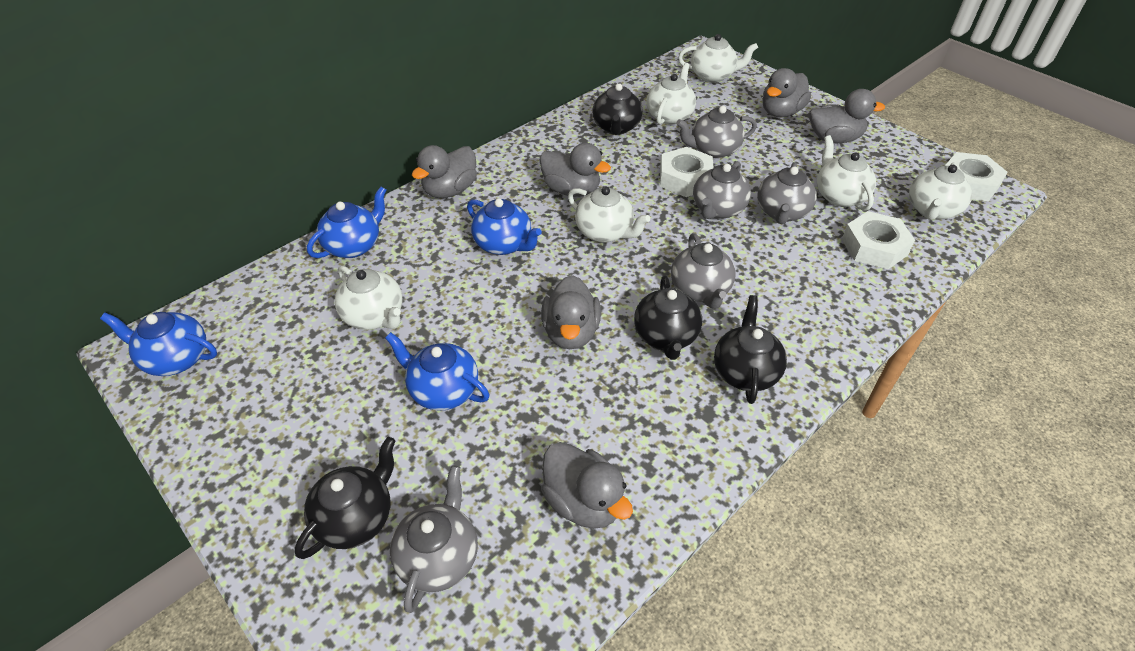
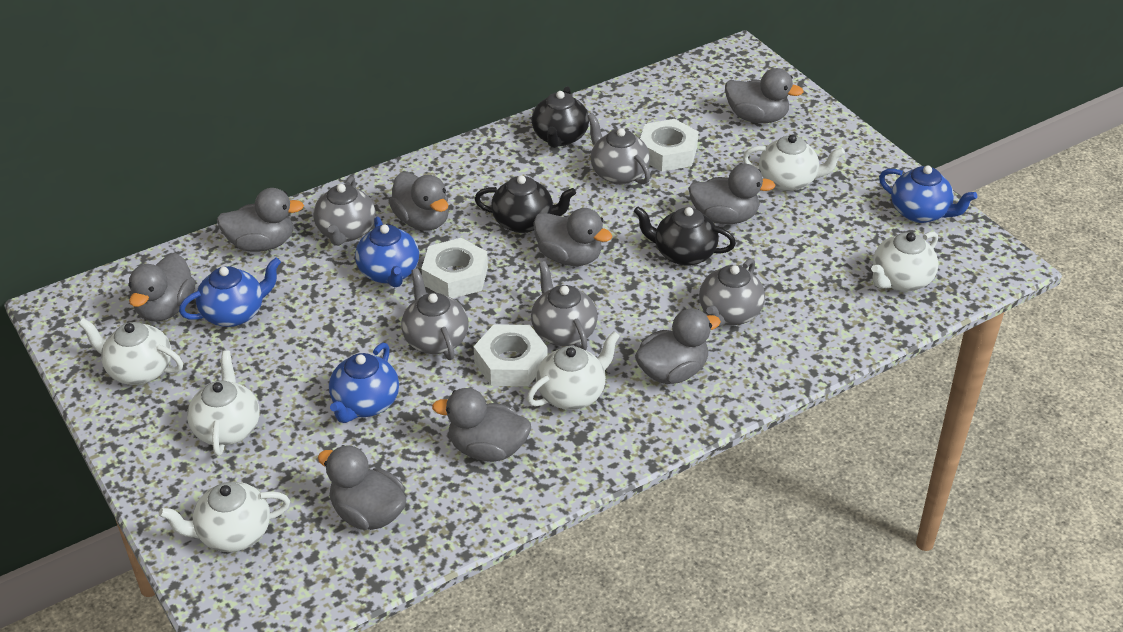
black teapot: 4 -> 3
grey duck: 6 -> 9

